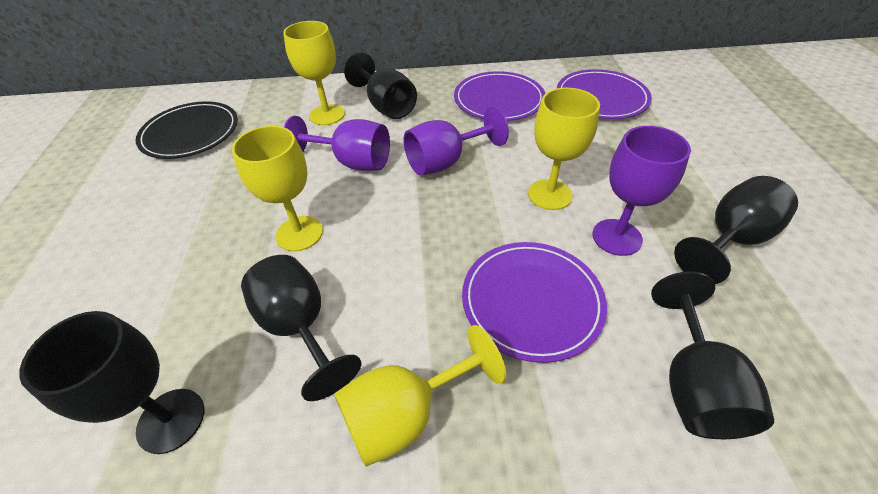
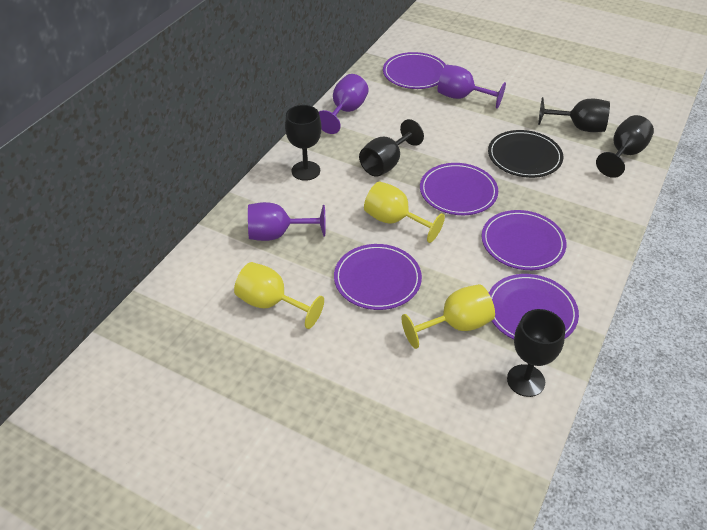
purple plate: 3 -> 5
yellow goblet: 4 -> 3

